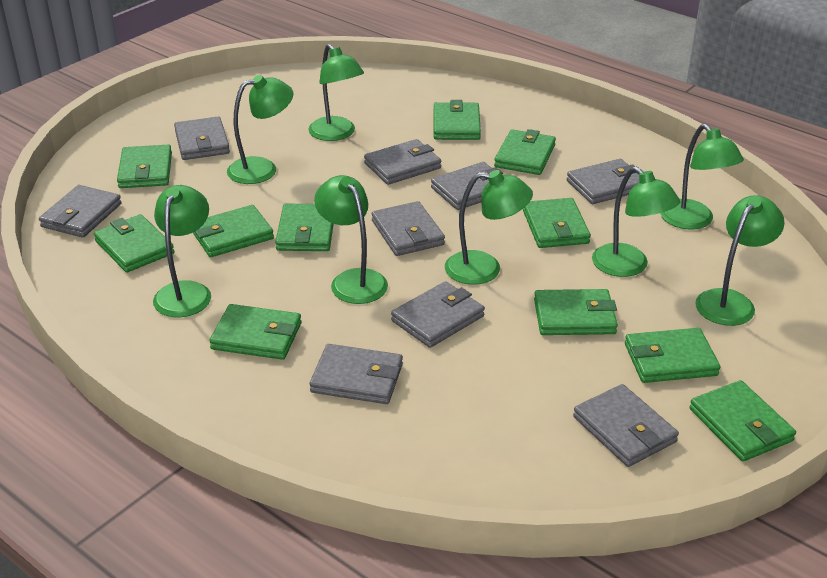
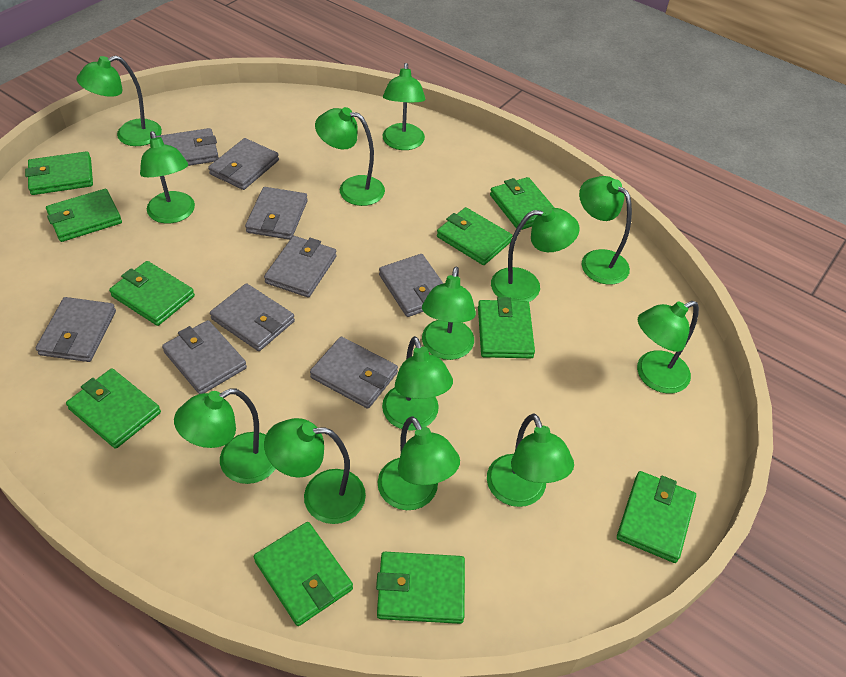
green lamp: 8 -> 13
green wallet: 11 -> 10

